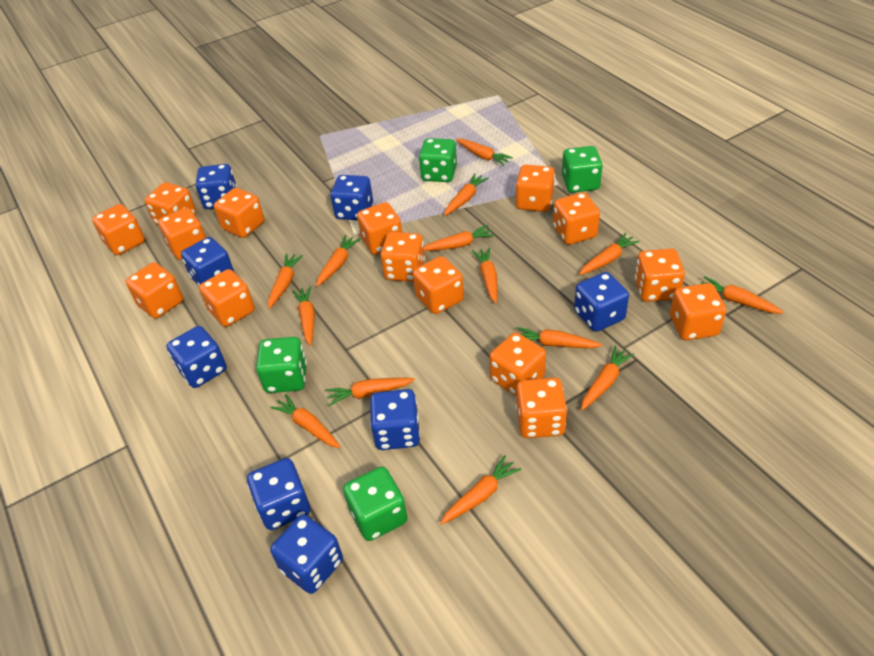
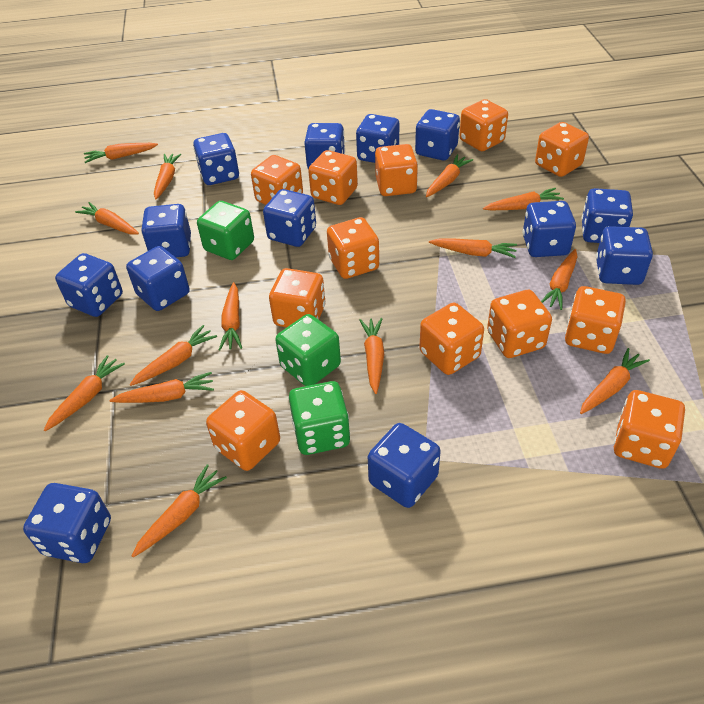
blue dice: 8 -> 13
green dice: 4 -> 3
orange dice: 15 -> 12

